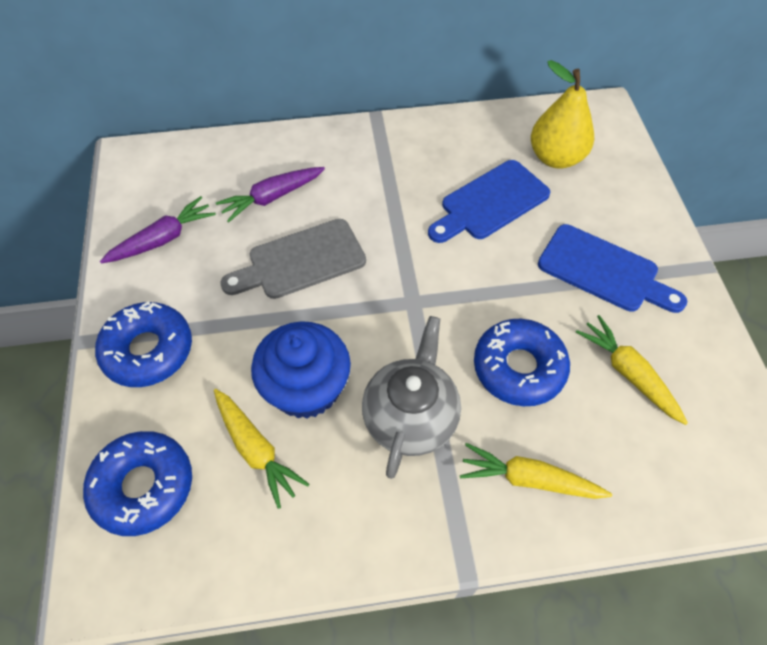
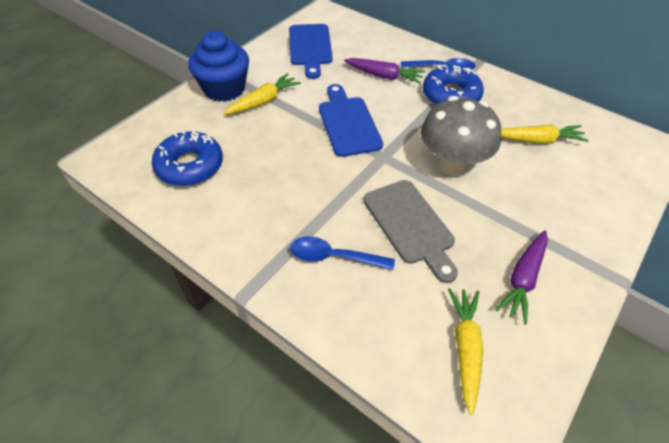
blue donut: 3 -> 2
blue spoon: 0 -> 2
grey mushroom: 0 -> 1
grey teapot: 1 -> 0
yellow pear: 1 -> 0

